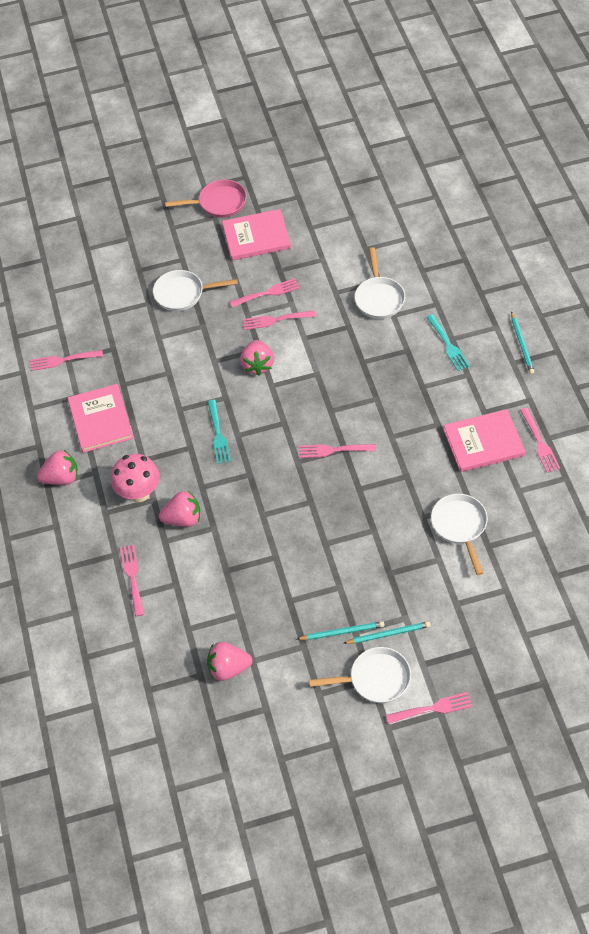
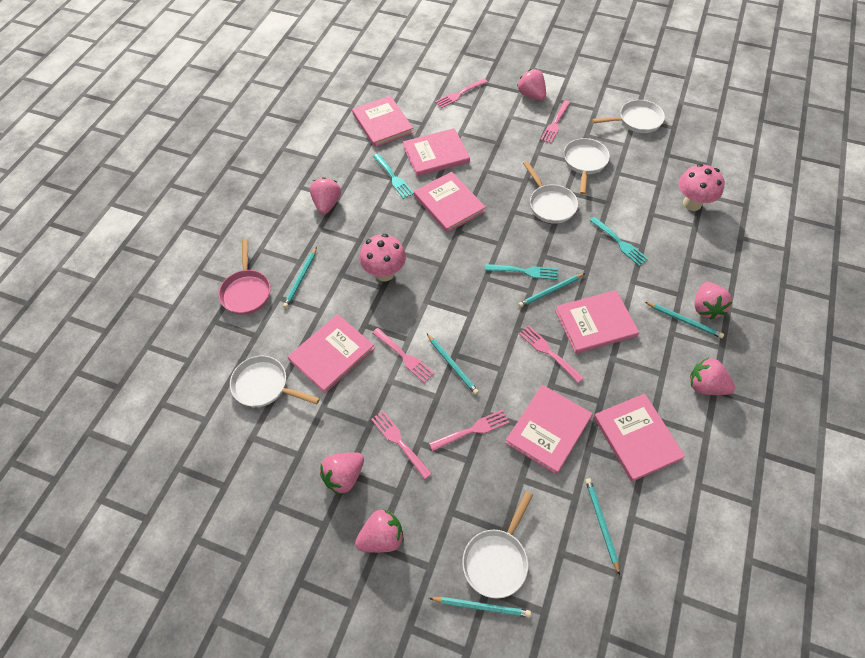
pink book: 3 -> 7
pink fork: 7 -> 6
pink mushroom: 1 -> 2
pink strawberry: 4 -> 6
turquoise fork: 2 -> 3
turquoise pencil: 3 -> 6
white pan: 4 -> 5

